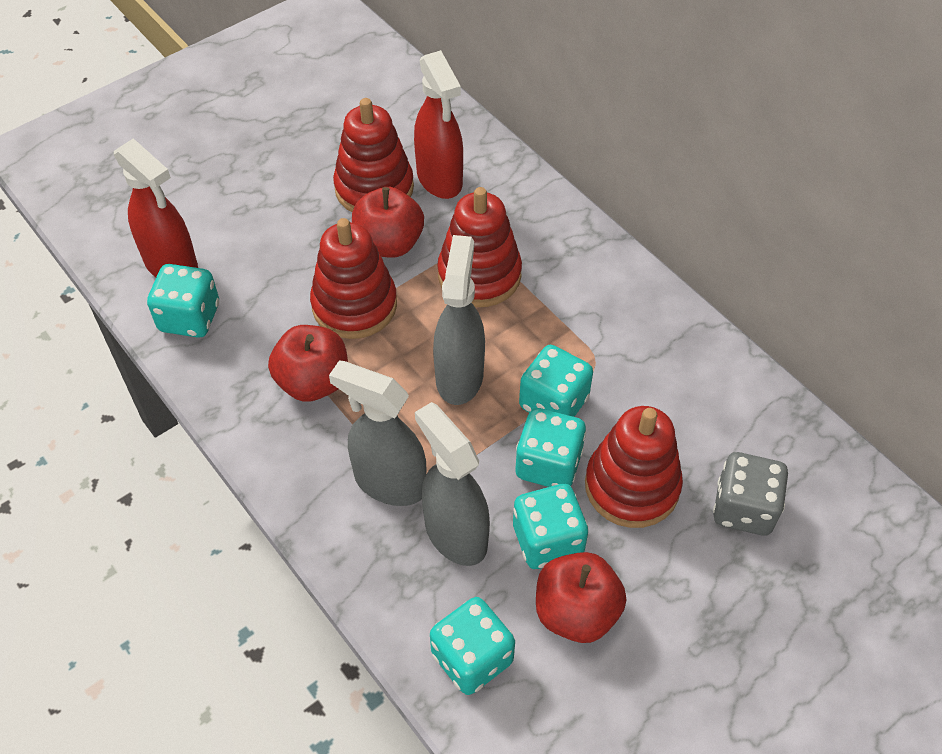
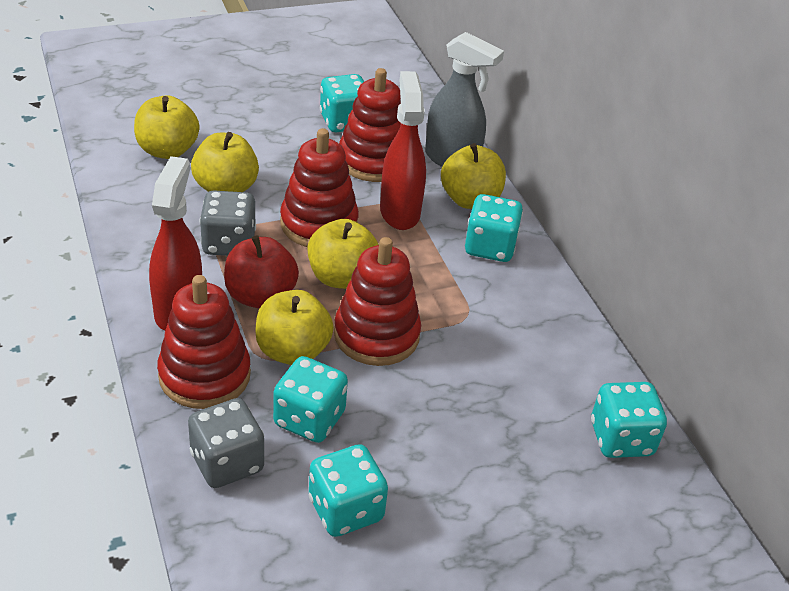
grey dice: 1 -> 2
grey spray bottle: 3 -> 1
red apple: 3 -> 1
yellow apple: 0 -> 5

